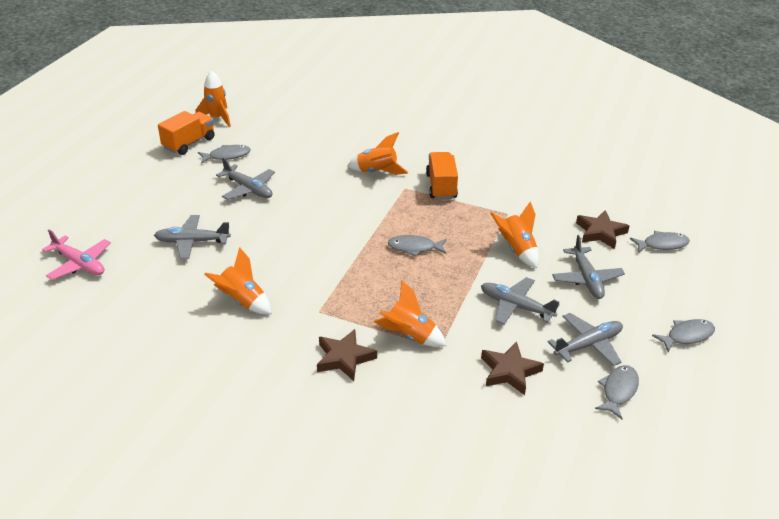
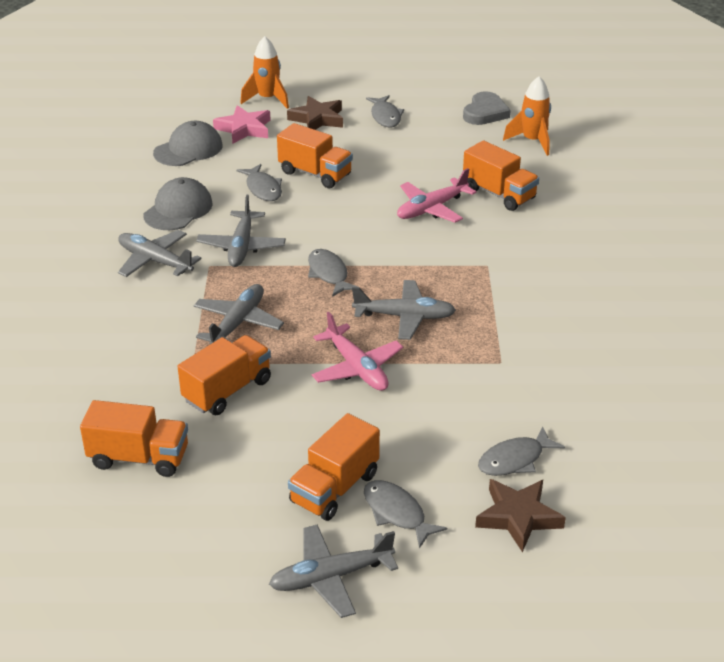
brown star: 3 -> 2
grey cap: 0 -> 2
grey heart: 0 -> 1
orange rocket: 5 -> 2
orange truck: 2 -> 5
pink plane: 1 -> 2
pink star: 0 -> 1

